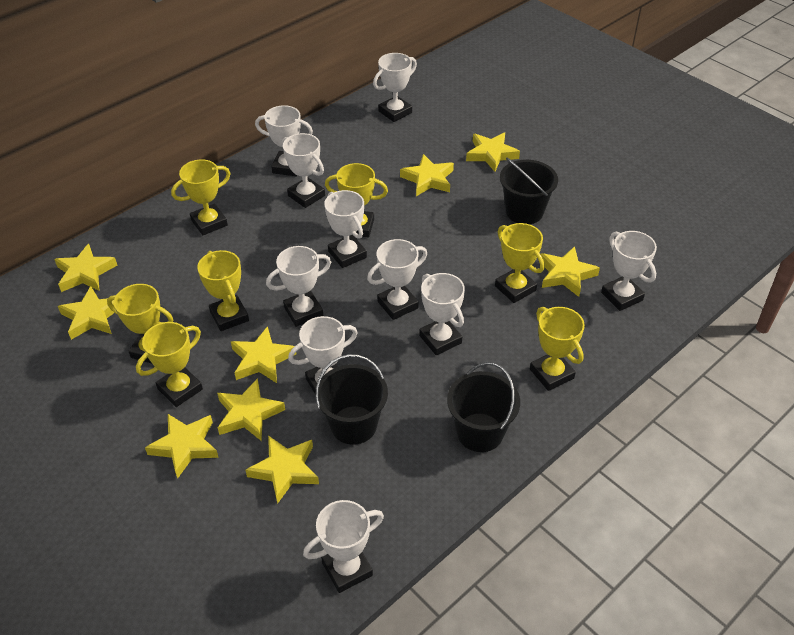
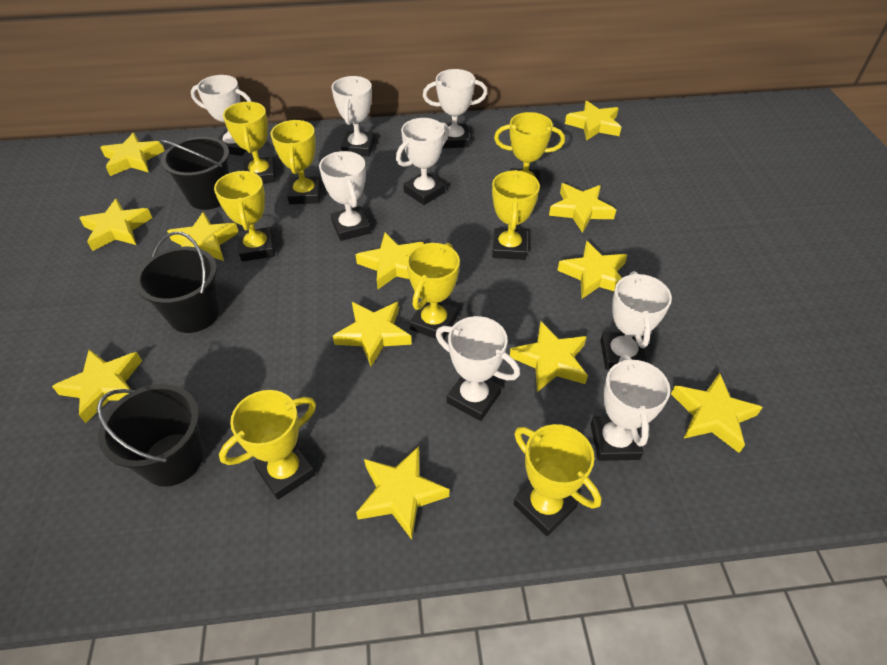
white trophy: 10 -> 8
yellow star: 9 -> 12
yellow trophy: 7 -> 8

